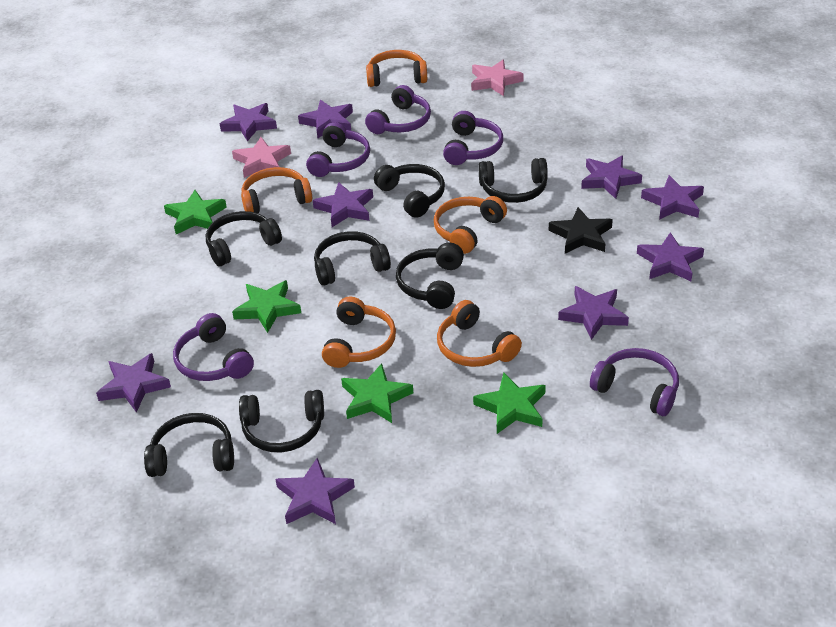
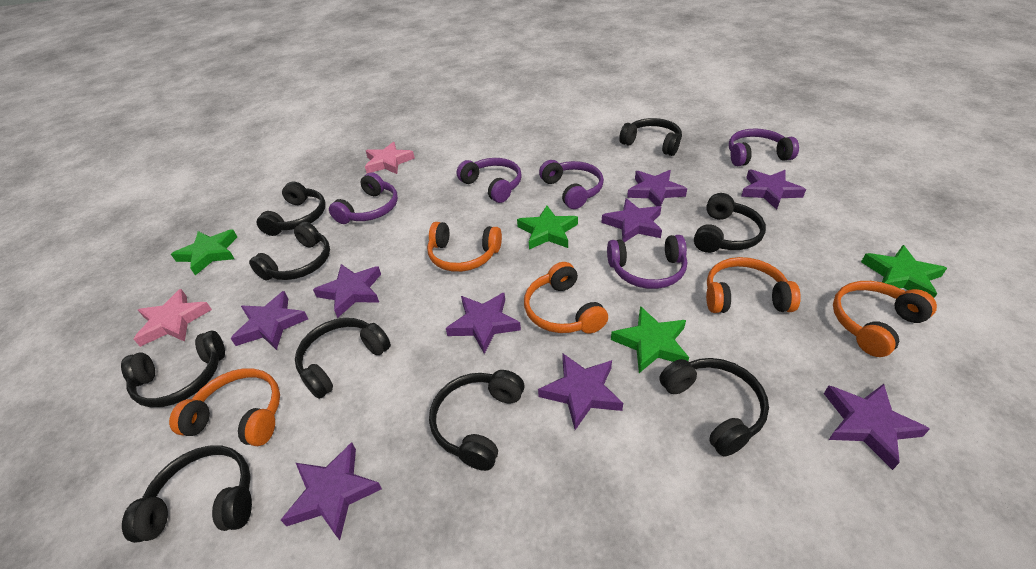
black headphones: 7 -> 9
black star: 1 -> 0

